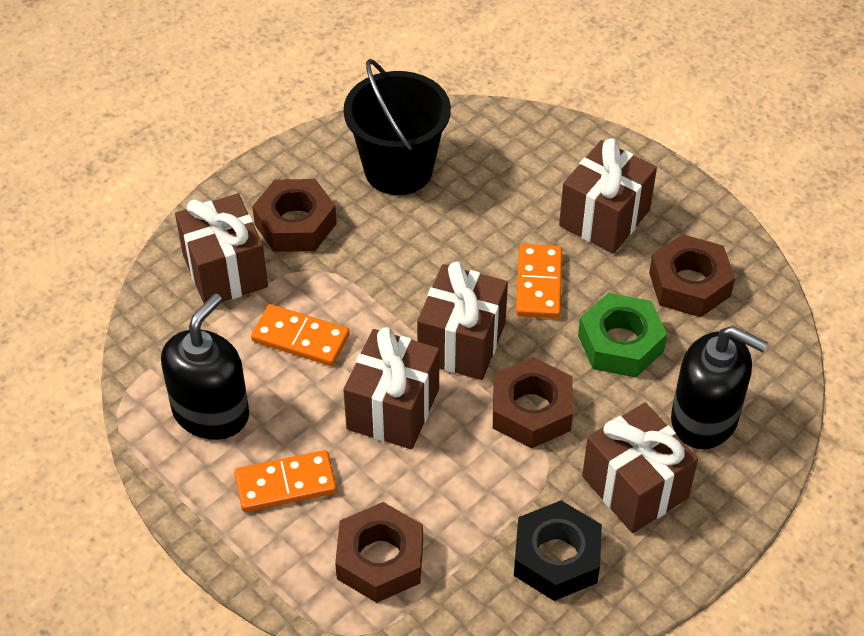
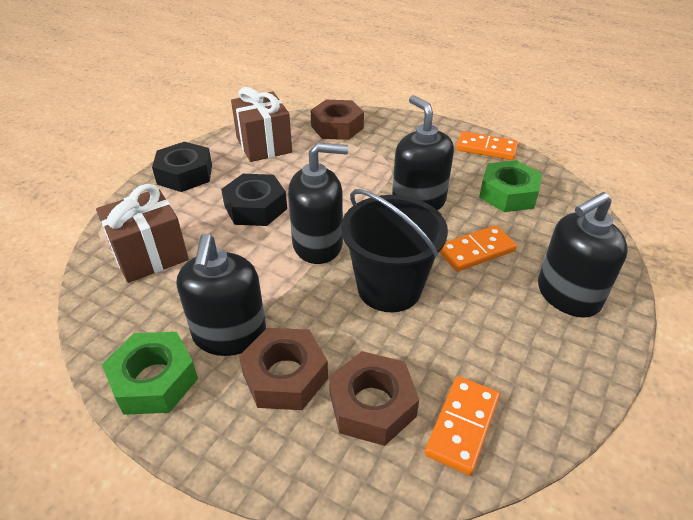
black nut: 1 -> 2
black soap dispenser: 2 -> 4
brown gift: 5 -> 2
brown nut: 4 -> 3
green nut: 1 -> 2

